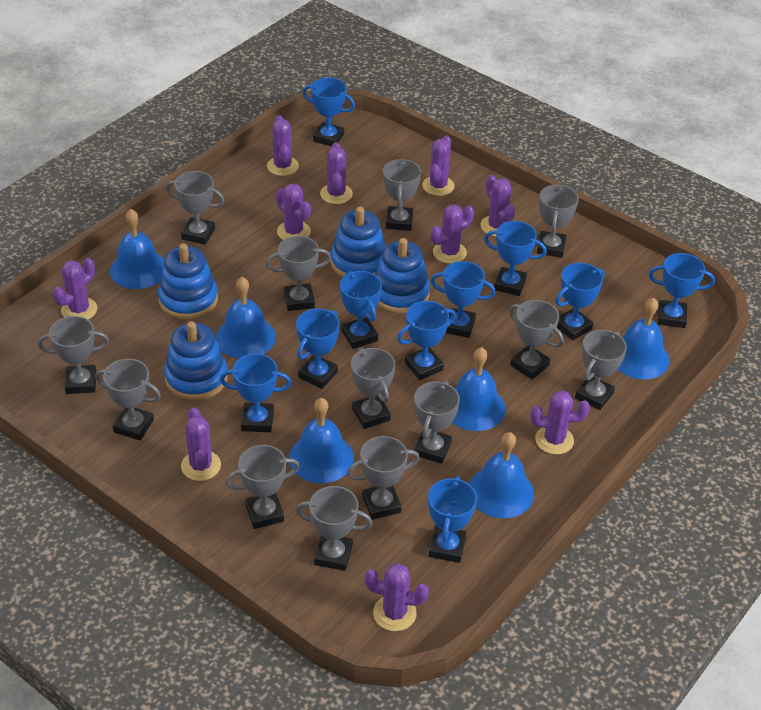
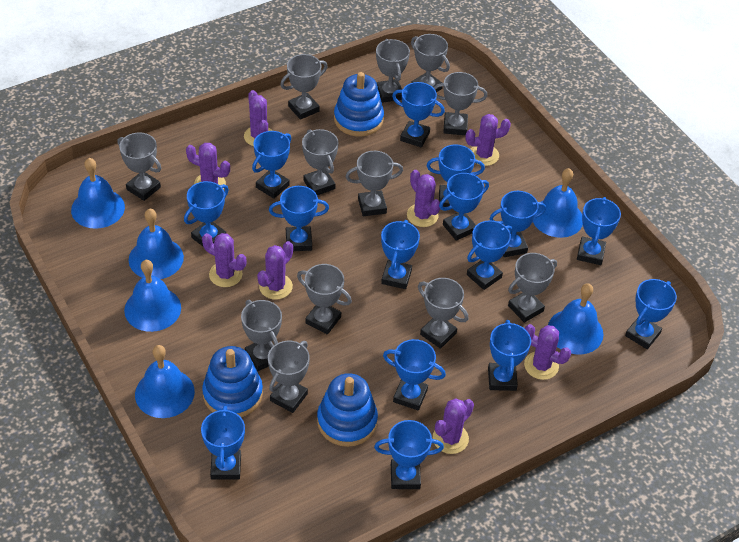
blue stacking toy: 4 -> 3
blue trophy: 10 -> 15
grey trophy: 13 -> 12
purple cactus: 10 -> 8

